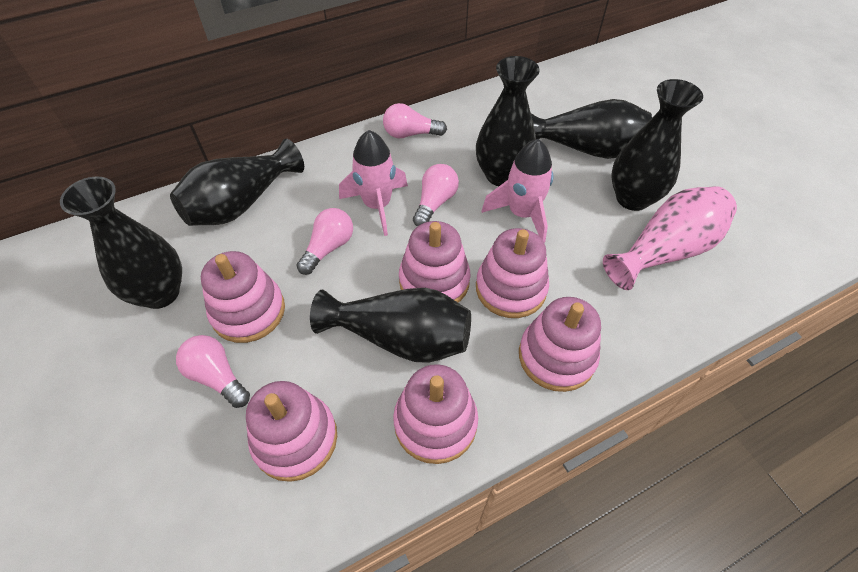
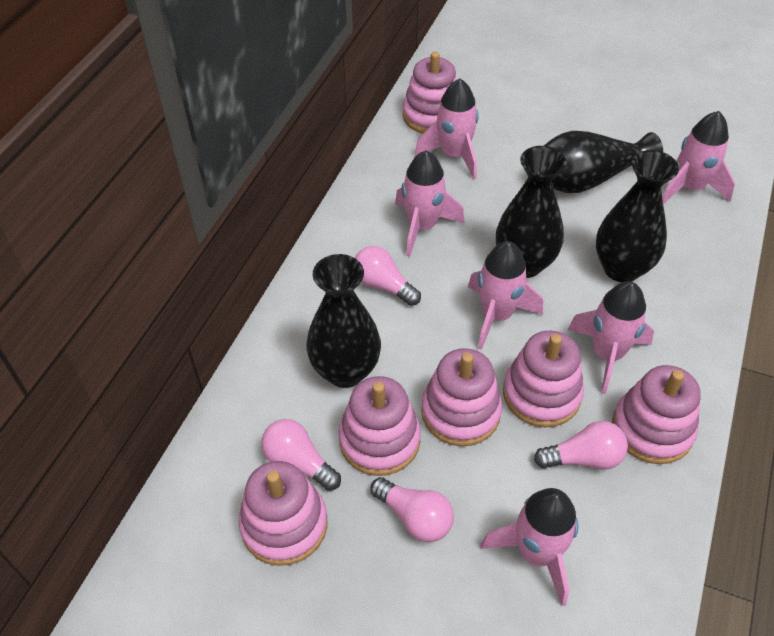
black vase: 6 -> 4
pink rocket: 2 -> 6
pink vase: 1 -> 0

